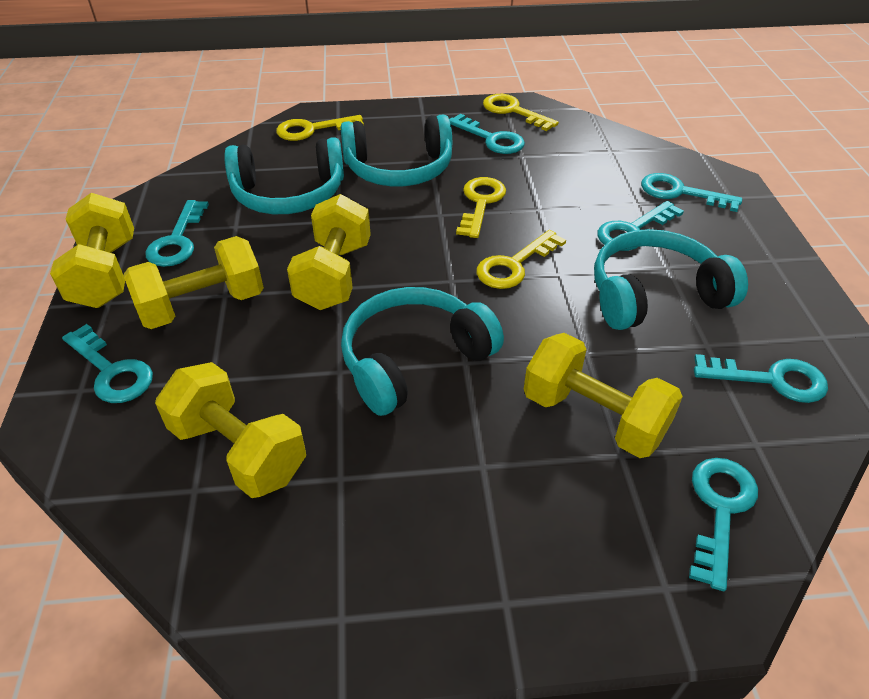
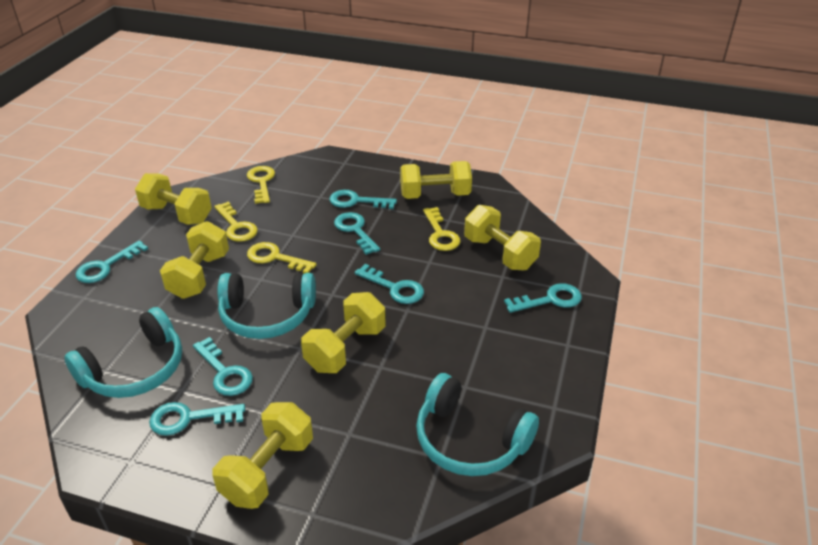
turquoise headphones: 4 -> 3
yellow dumbbell: 5 -> 6

